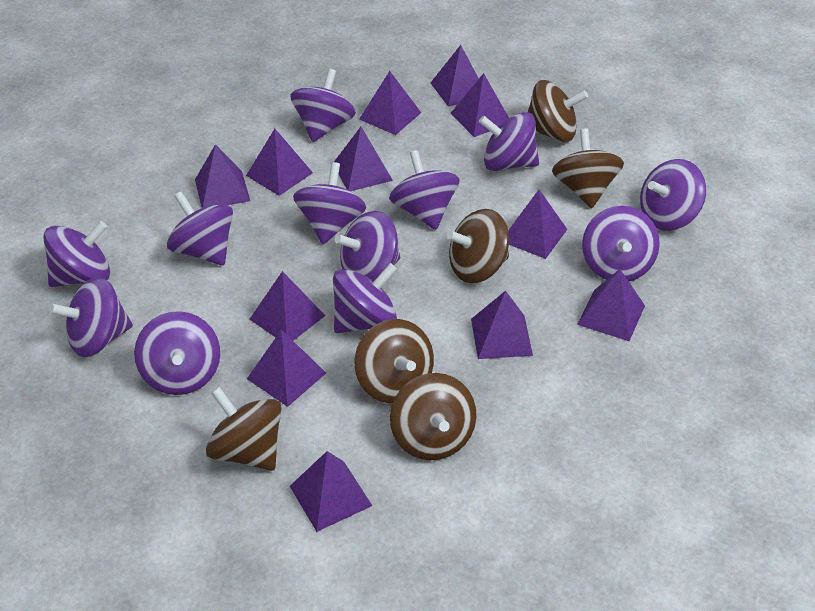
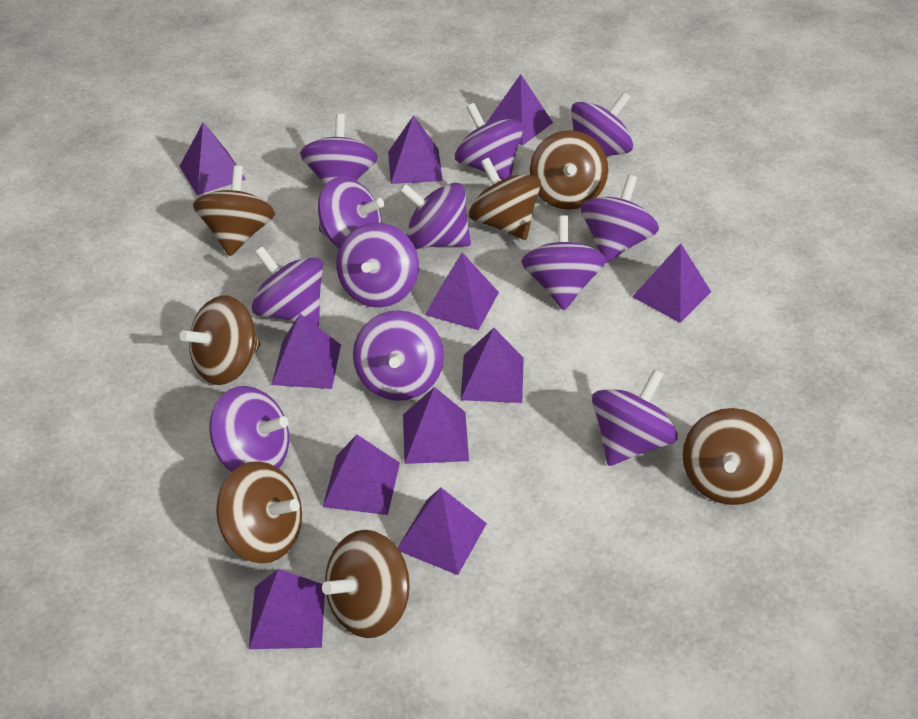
brown spinning top: 6 -> 7
purple pyramid: 12 -> 11

